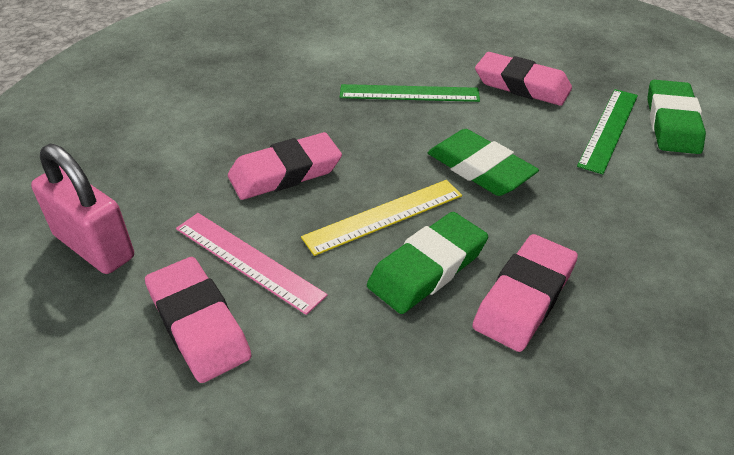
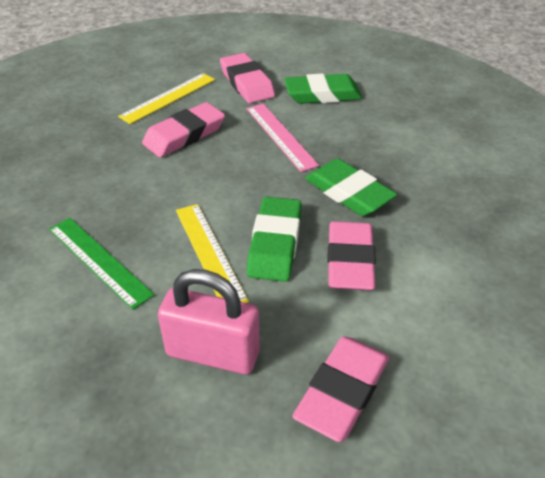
green ruler: 2 -> 1
yellow ruler: 1 -> 2

